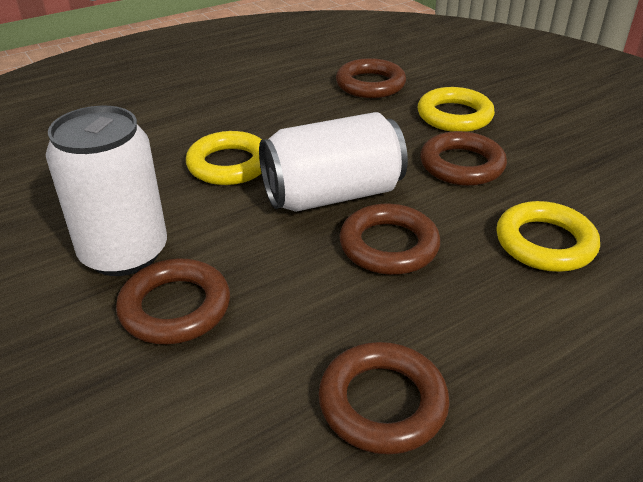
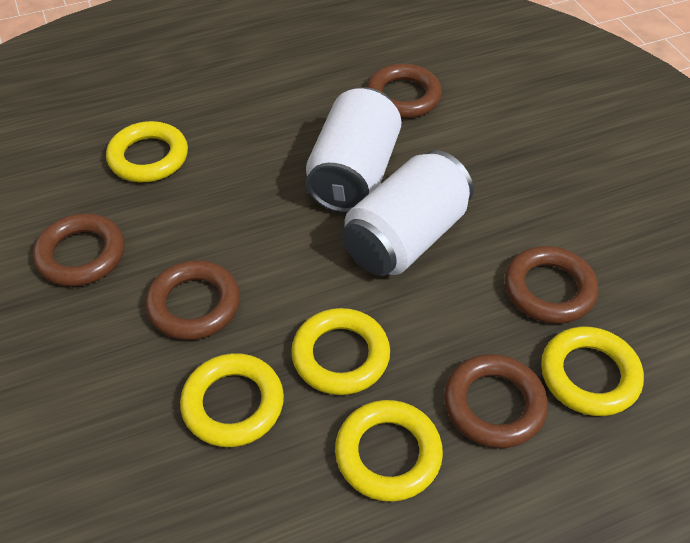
yellow ring: 3 -> 5

